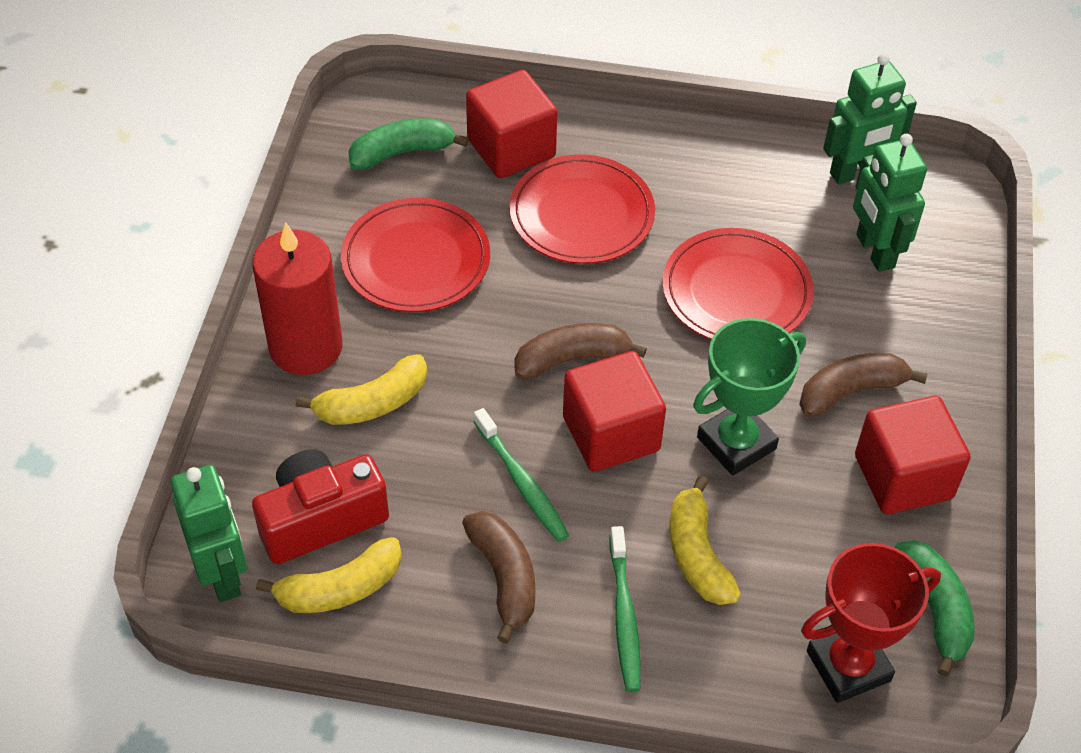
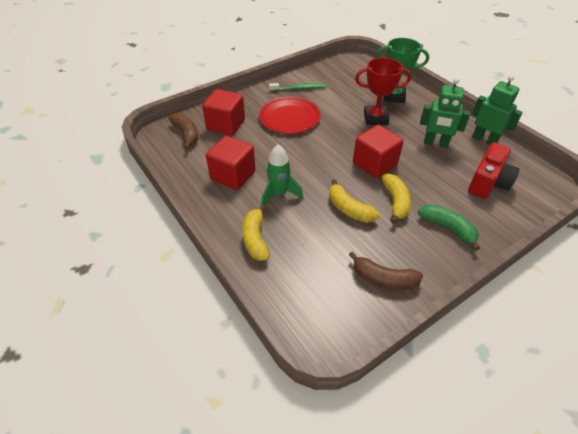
brown banana: 3 -> 2
green banana: 2 -> 1
green robot: 3 -> 2
green rocket: 0 -> 1
green toothbrush: 2 -> 1
red candle: 1 -> 0
red plate: 3 -> 1

